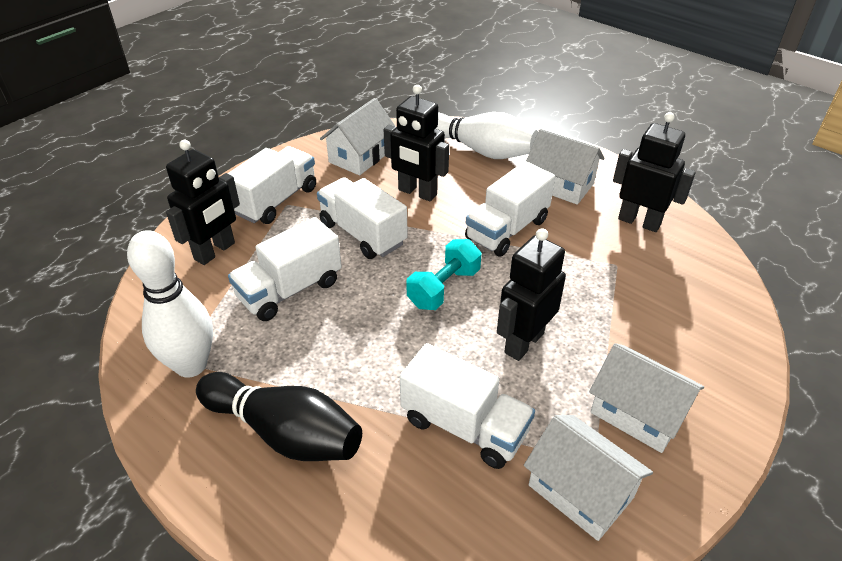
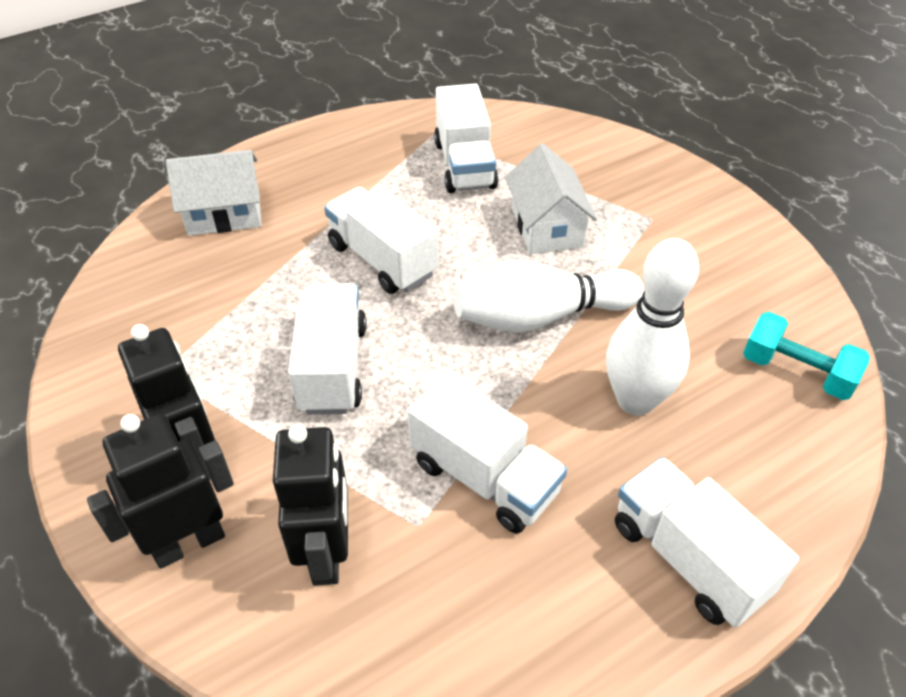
black bowling pin: 1 -> 0
black robot: 4 -> 3
white house: 4 -> 2

